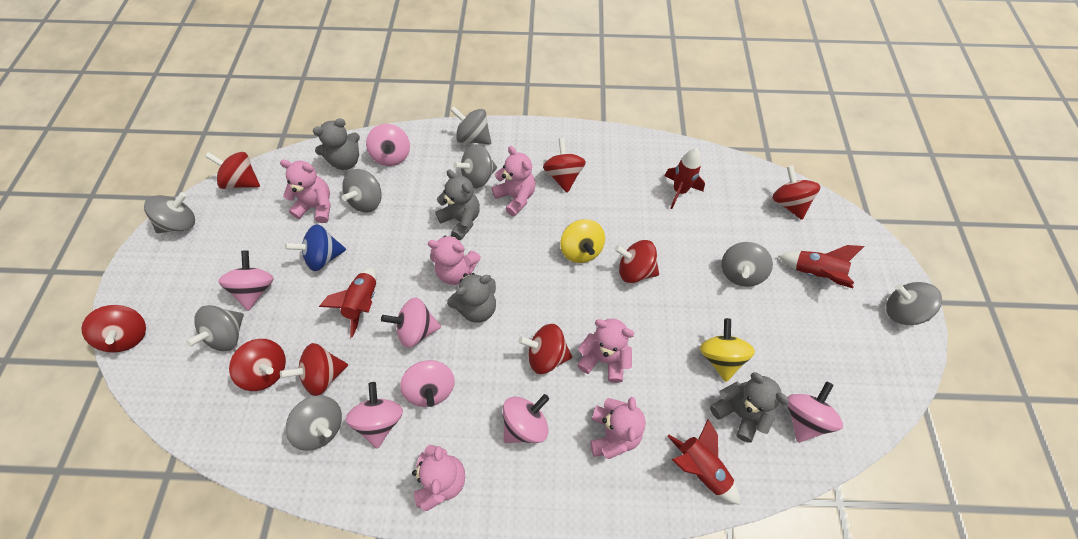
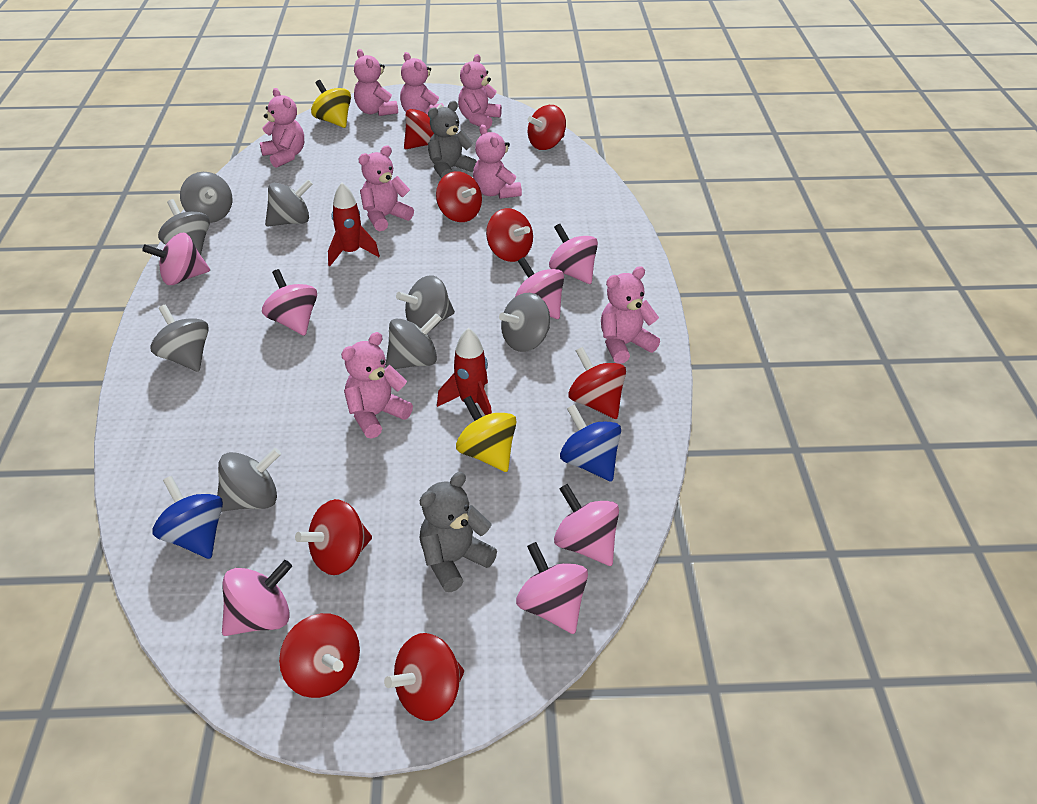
blue spinning top: 1 -> 2
grey teddy bear: 4 -> 2
pink teddy bear: 6 -> 8
red rocket: 4 -> 2

